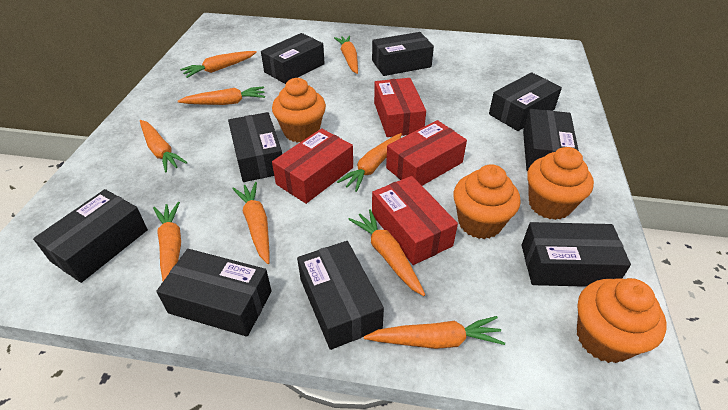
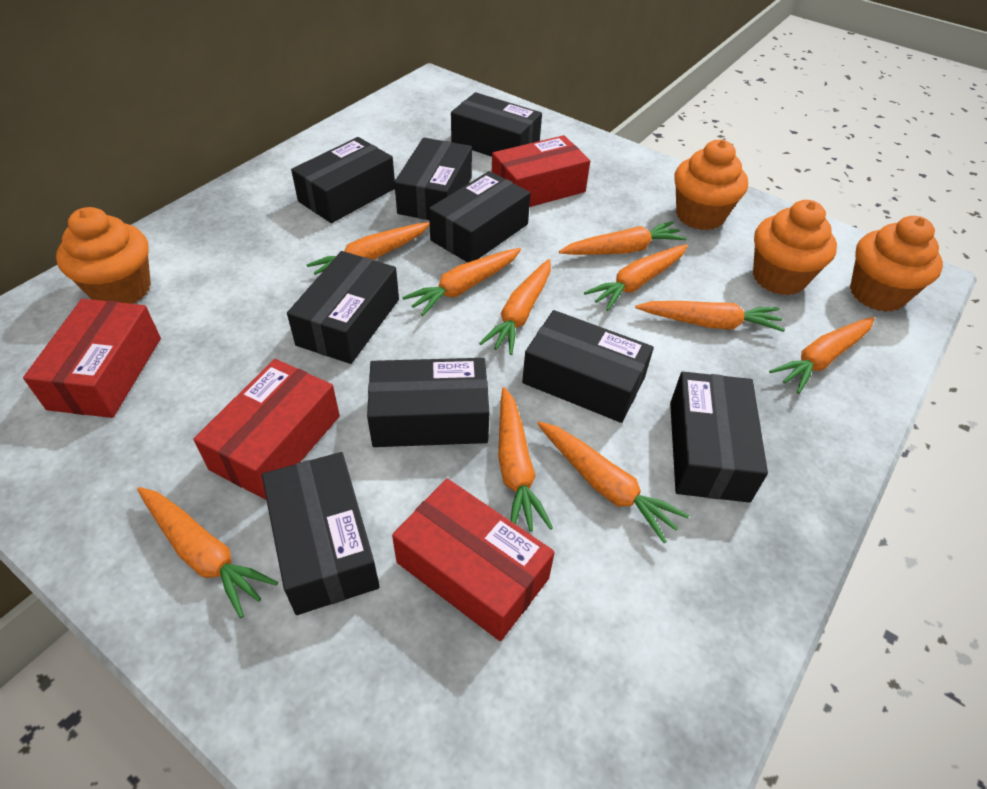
orange carrot: 9 -> 10

